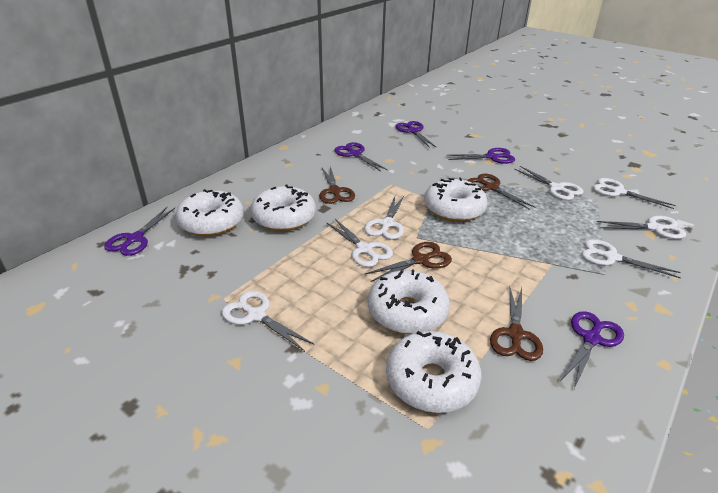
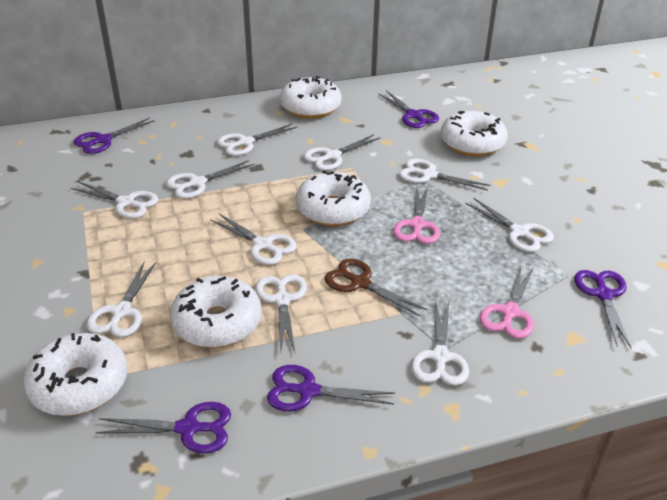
brown scissors: 4 -> 1
pink scissors: 0 -> 2
white scissors: 7 -> 10

